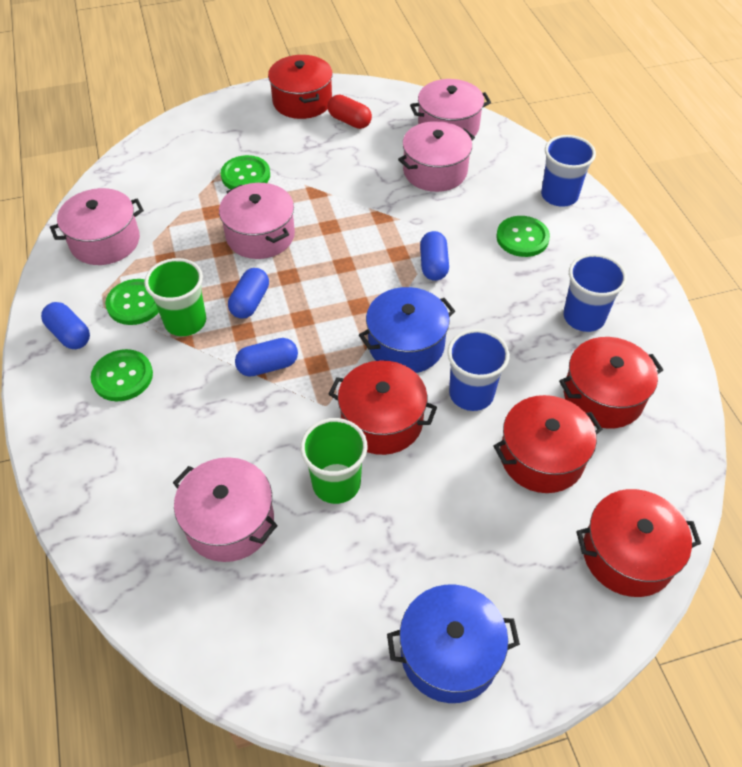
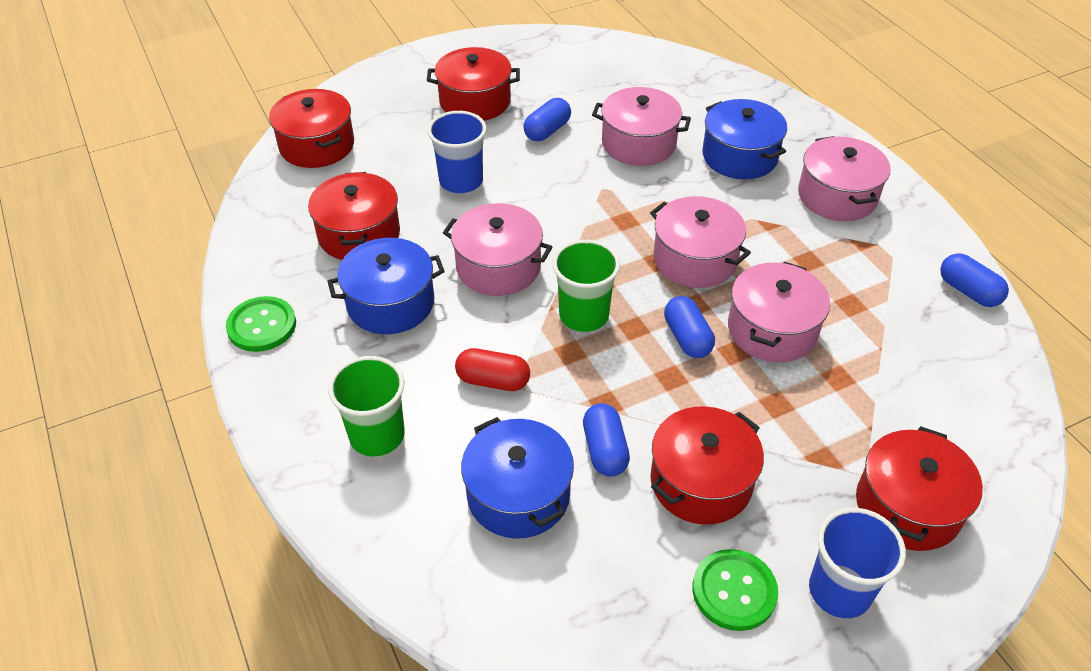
blue cup: 3 -> 2
blue pot: 2 -> 3
green button: 4 -> 2

